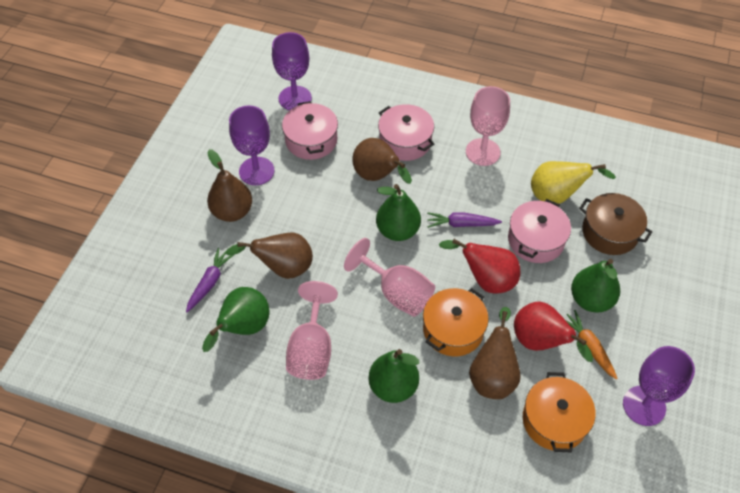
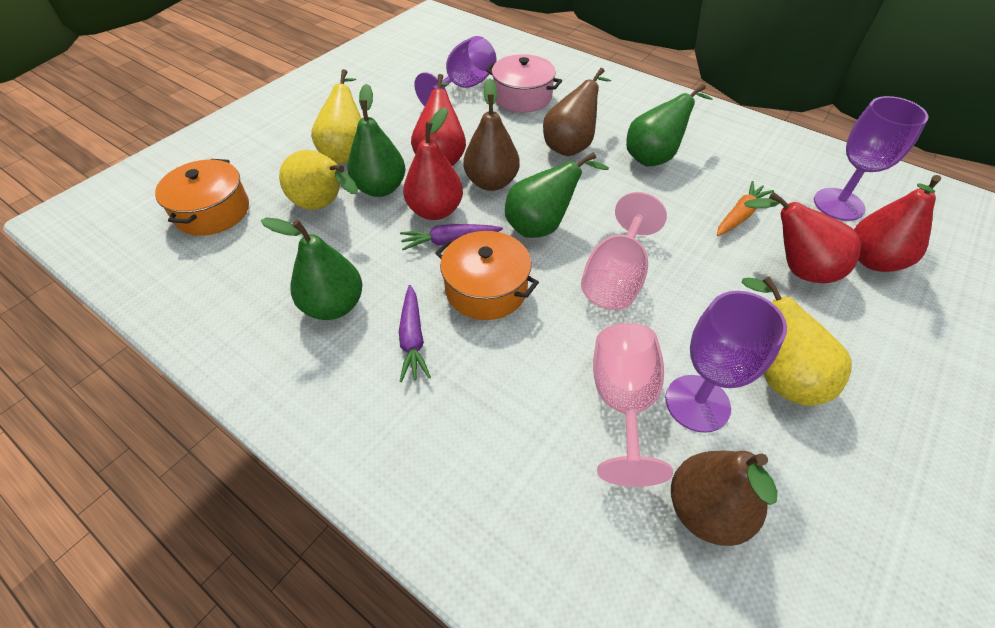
brown pear: 4 -> 3
brown pot: 1 -> 0
pink goblet: 3 -> 2
pink pot: 3 -> 1
red pear: 2 -> 4
yellow pear: 1 -> 3

